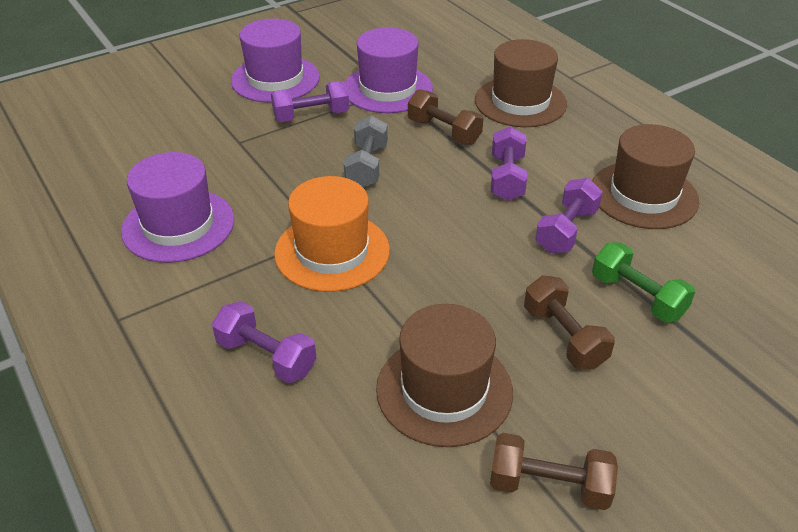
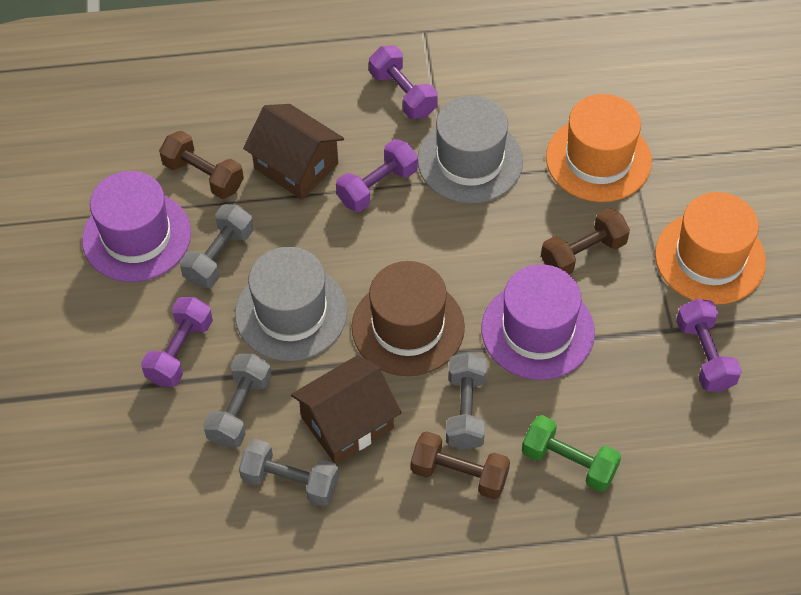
brown hat: 3 -> 1
brown house: 0 -> 2
grey dumbbell: 1 -> 4
grey hat: 0 -> 2
orange hat: 1 -> 2
purple hat: 3 -> 2

